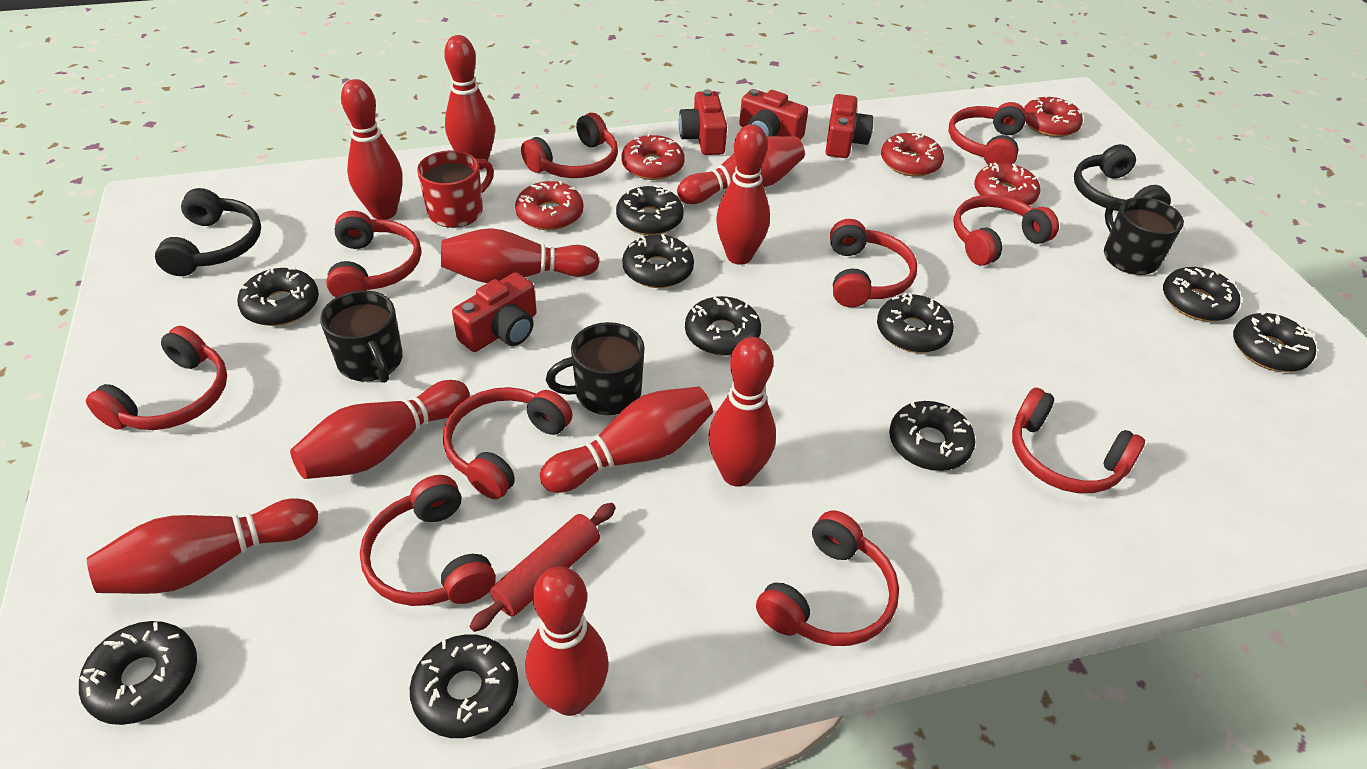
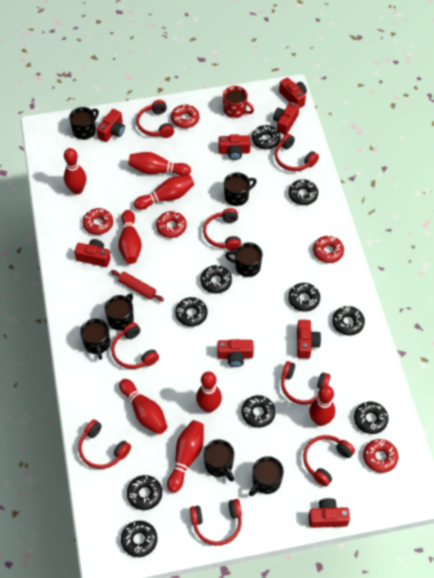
black headphones: 2 -> 0
black mug: 3 -> 7
red bowling pin: 10 -> 8
red camera: 4 -> 8
red headphones: 10 -> 8

